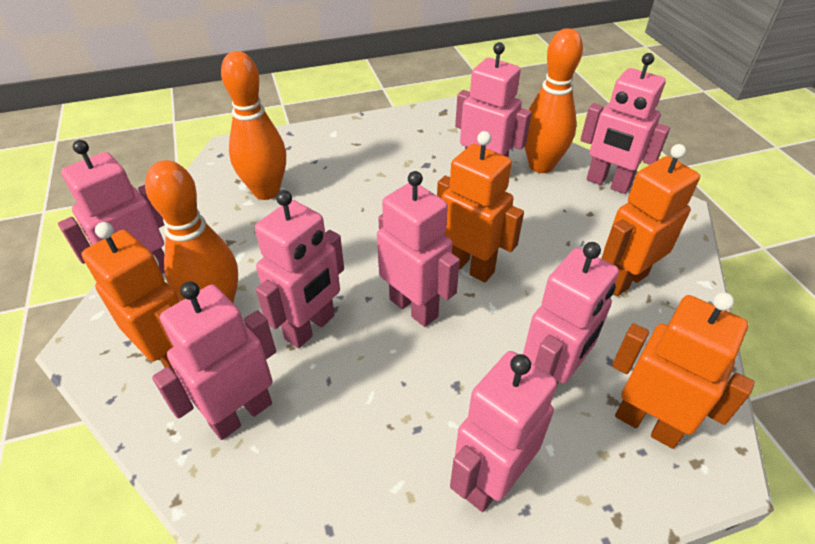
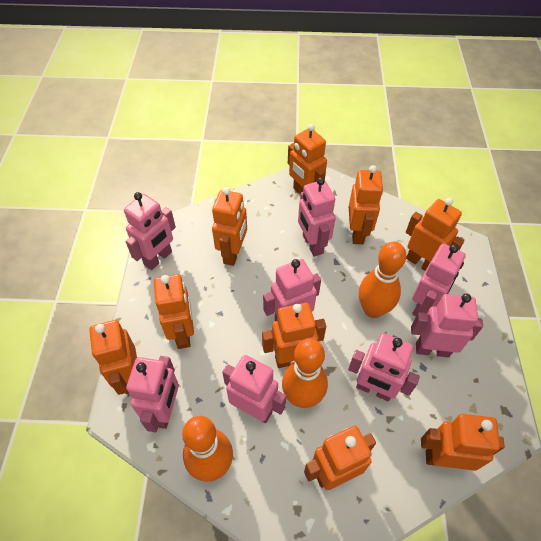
orange robot: 4 -> 9

